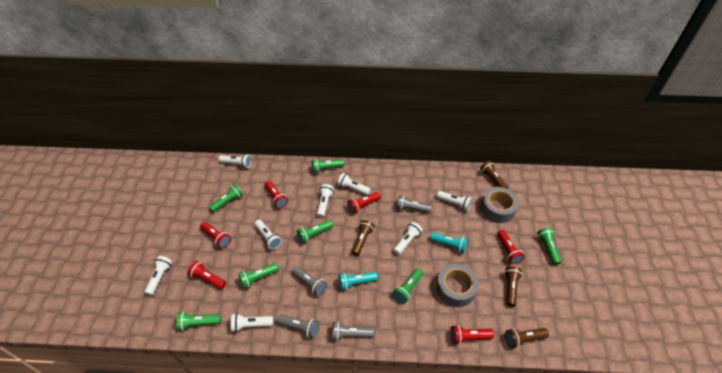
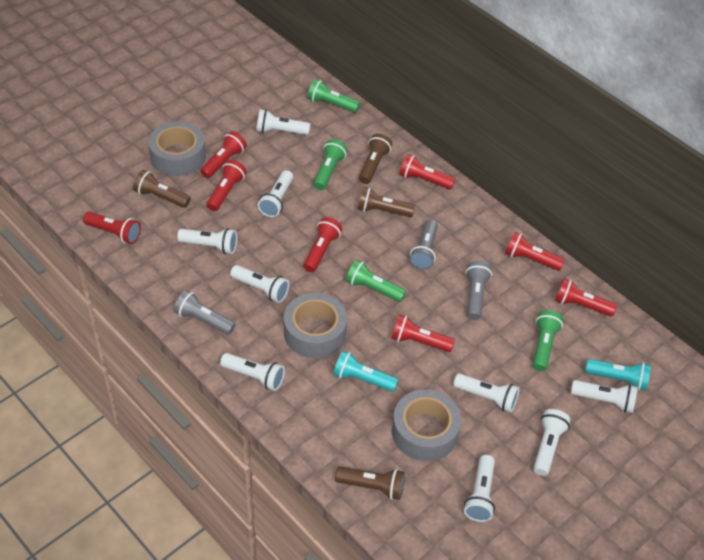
green flashlight: 7 -> 4
grey flashlight: 4 -> 3
grey tape: 2 -> 3
red flashlight: 6 -> 8
white flashlight: 8 -> 9

